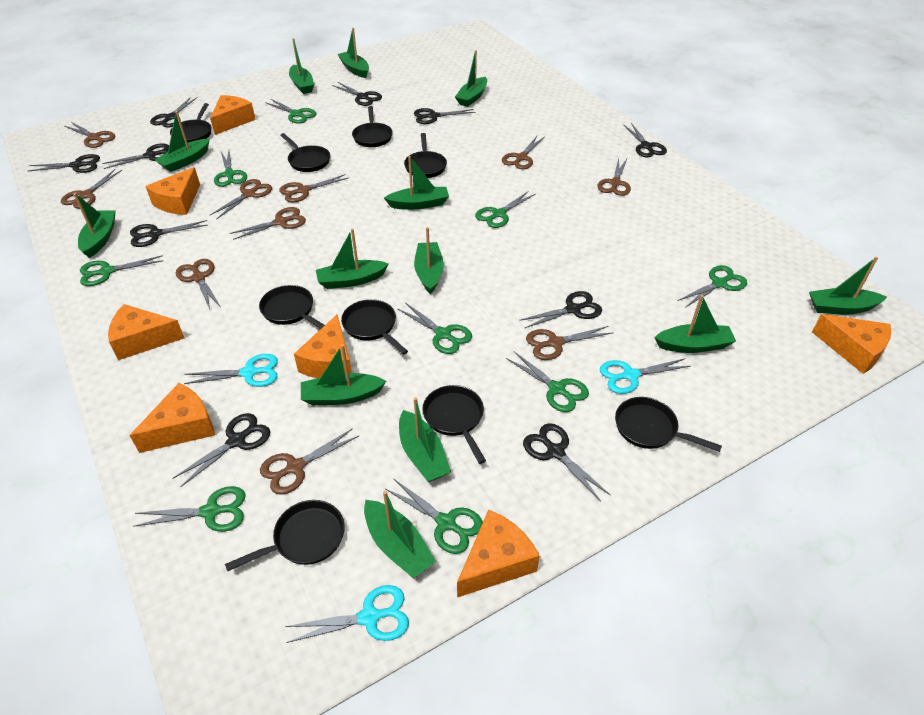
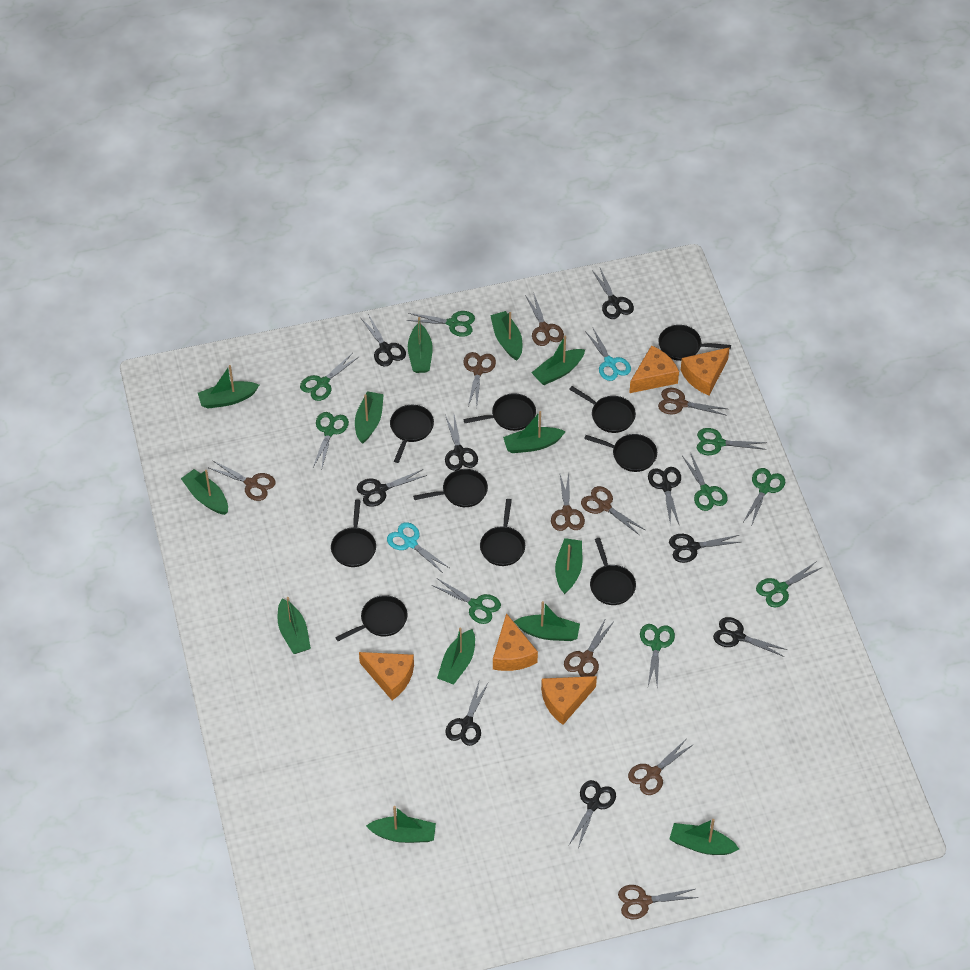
black pan: 9 -> 10
black scissors: 10 -> 9
brown scissors: 10 -> 9
orange cheese: 7 -> 5
turquoise scissors: 3 -> 2

